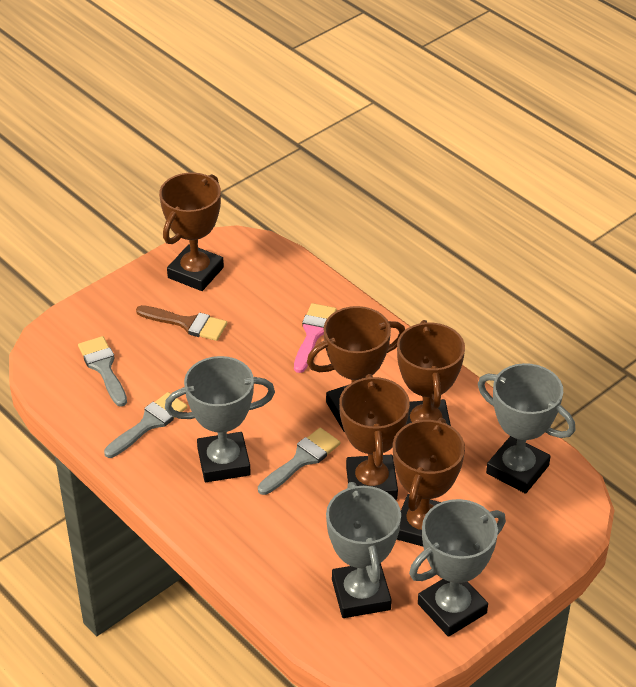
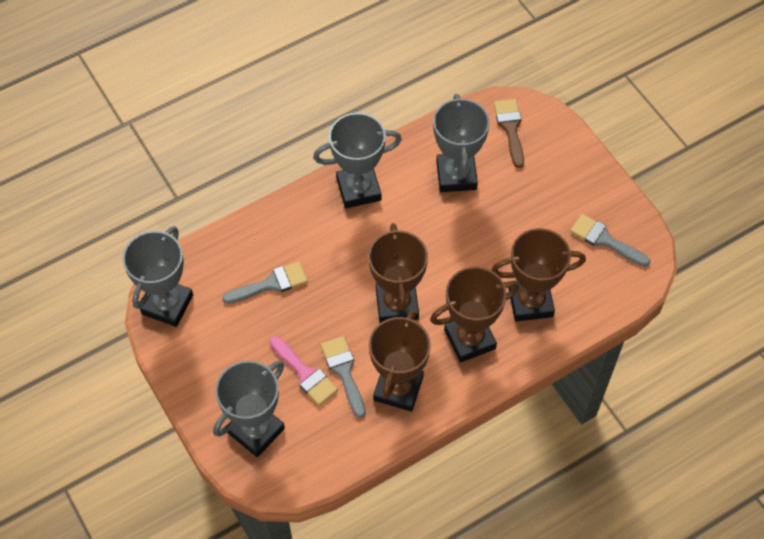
brown trophy: 5 -> 4

